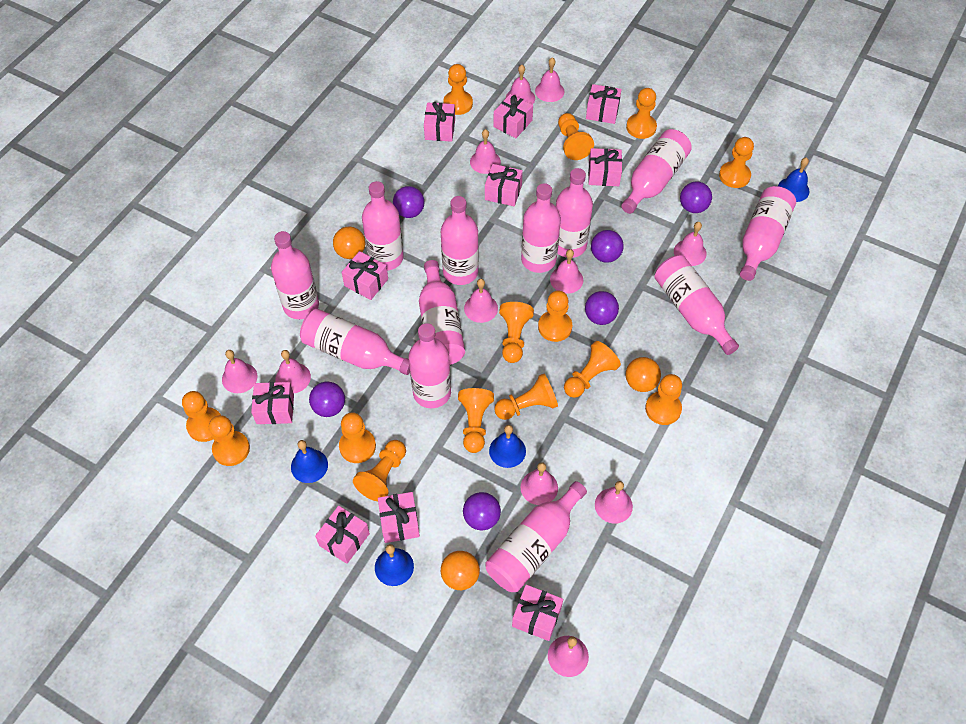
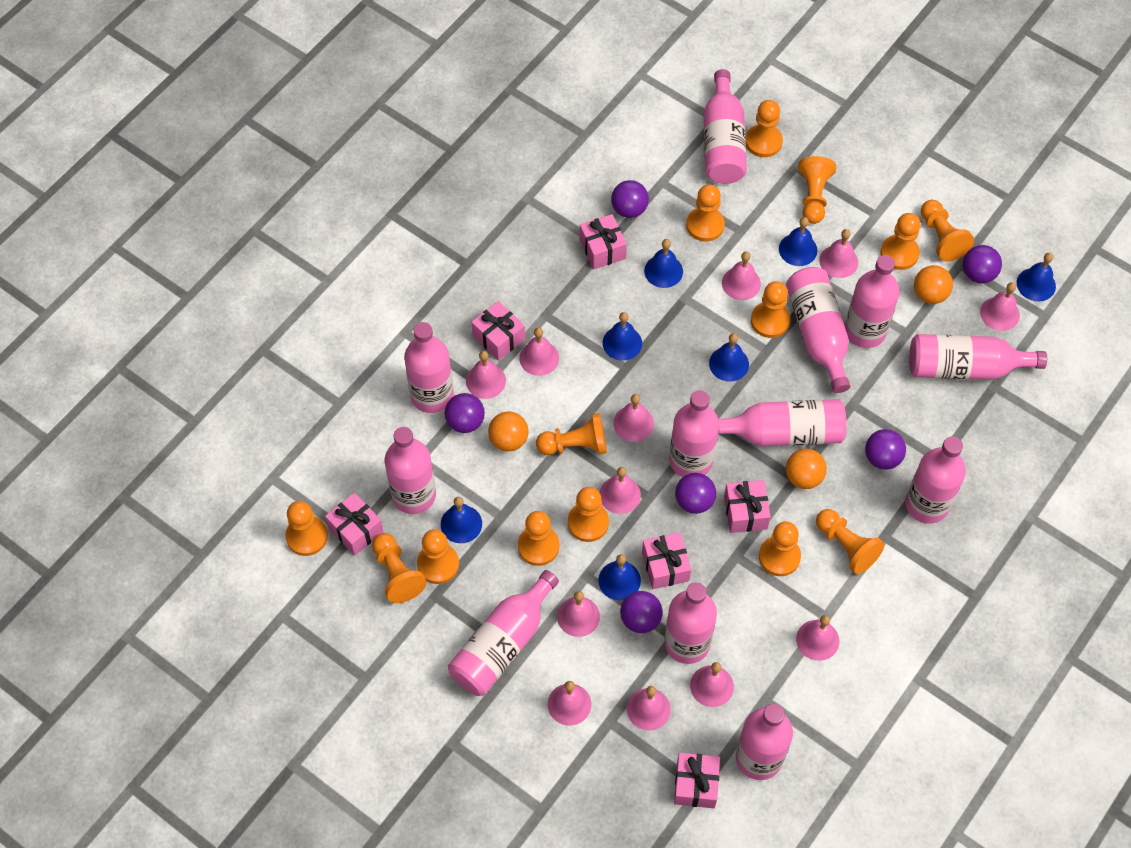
blue bell: 4 -> 7
pink bell: 11 -> 12
pink gift: 10 -> 6

